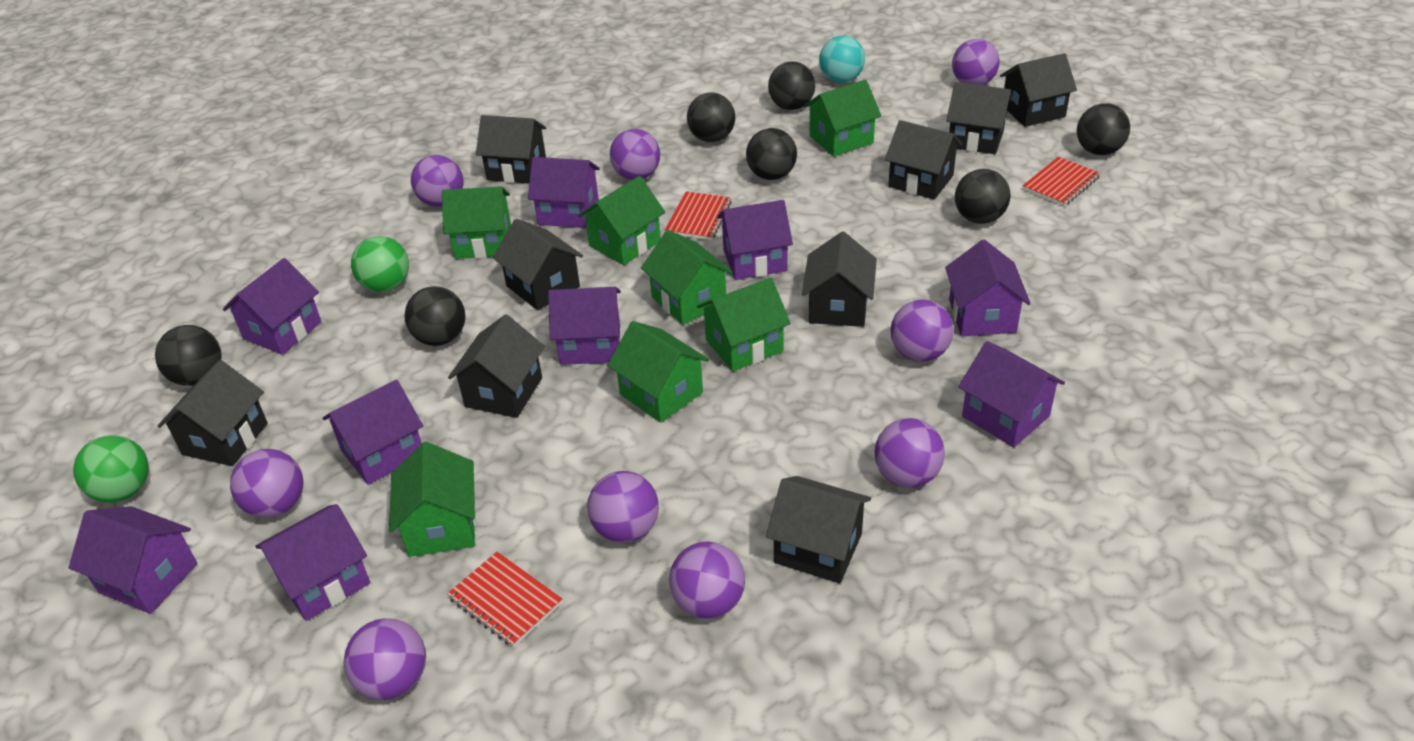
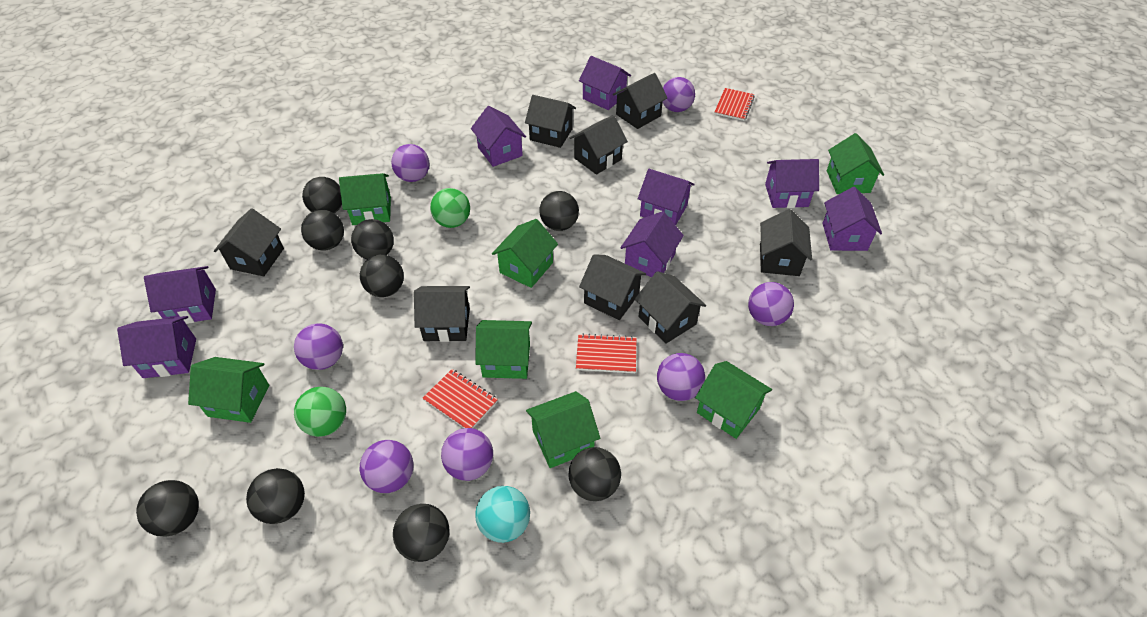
black ball: 7 -> 9
black house: 9 -> 8
purple ball: 9 -> 7
purple house: 9 -> 8

